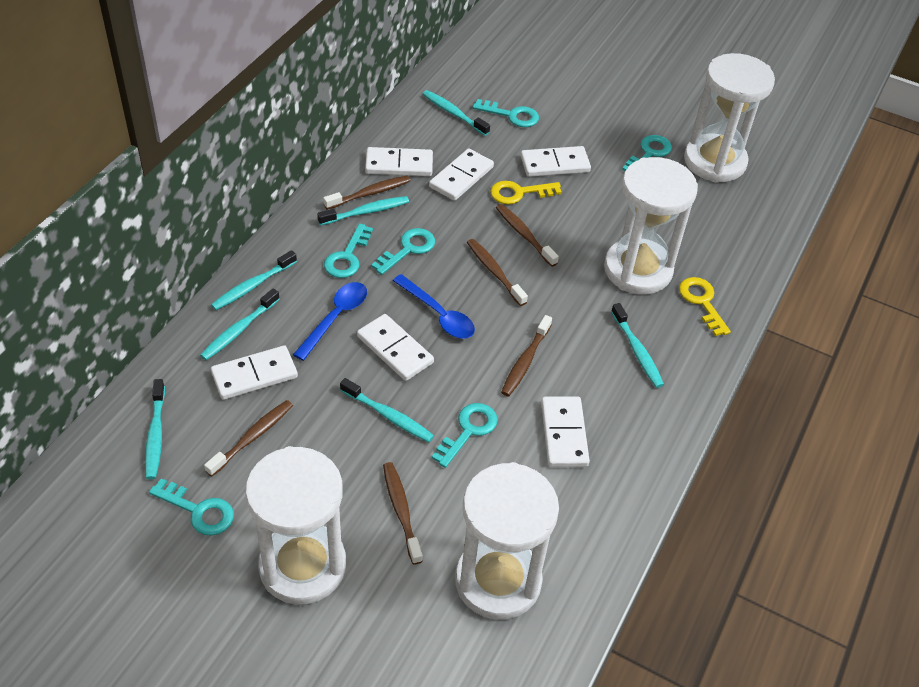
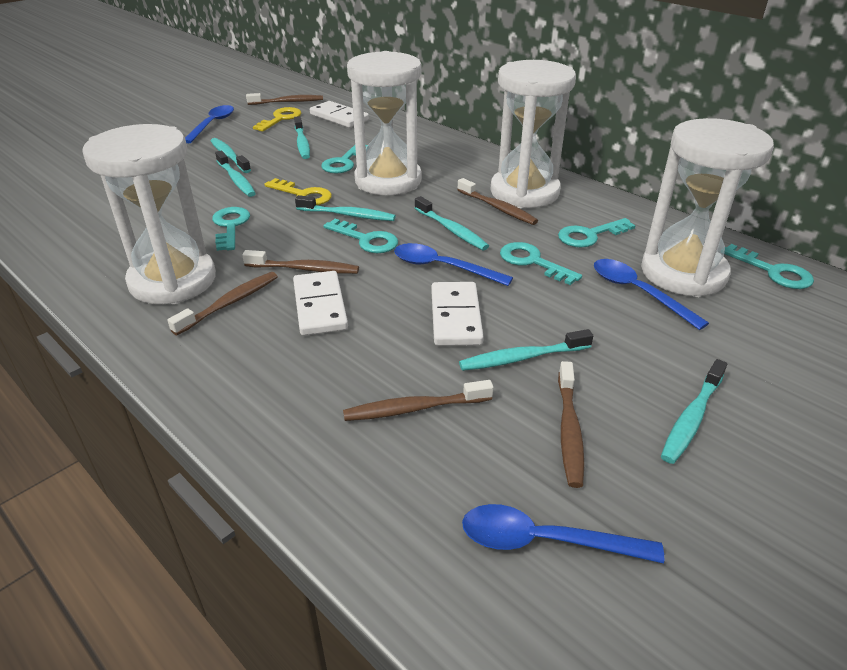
blue spoon: 2 -> 4
white domino: 6 -> 3

